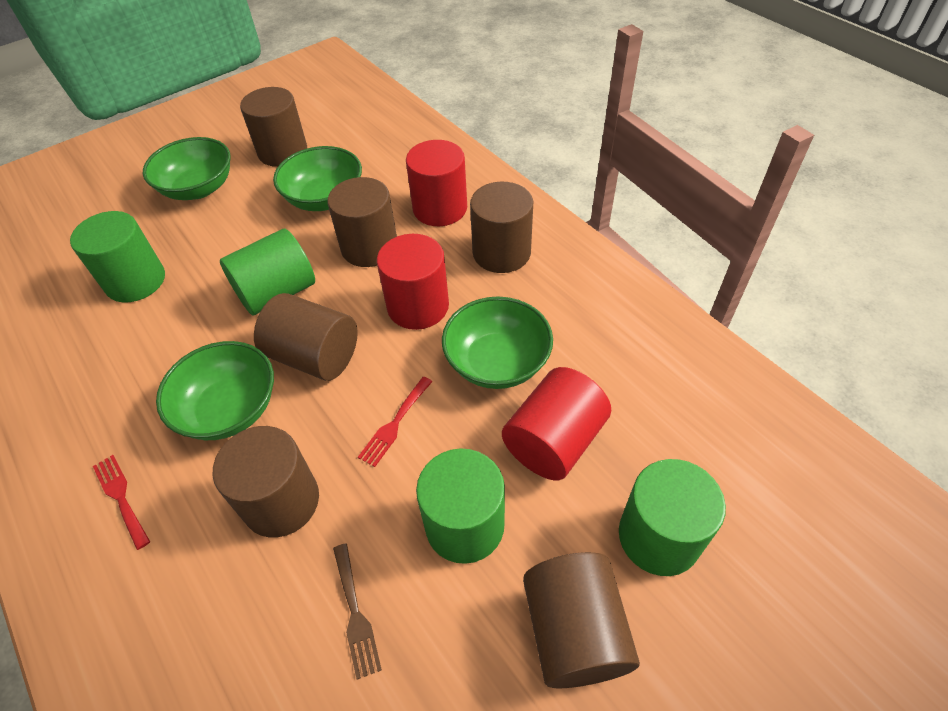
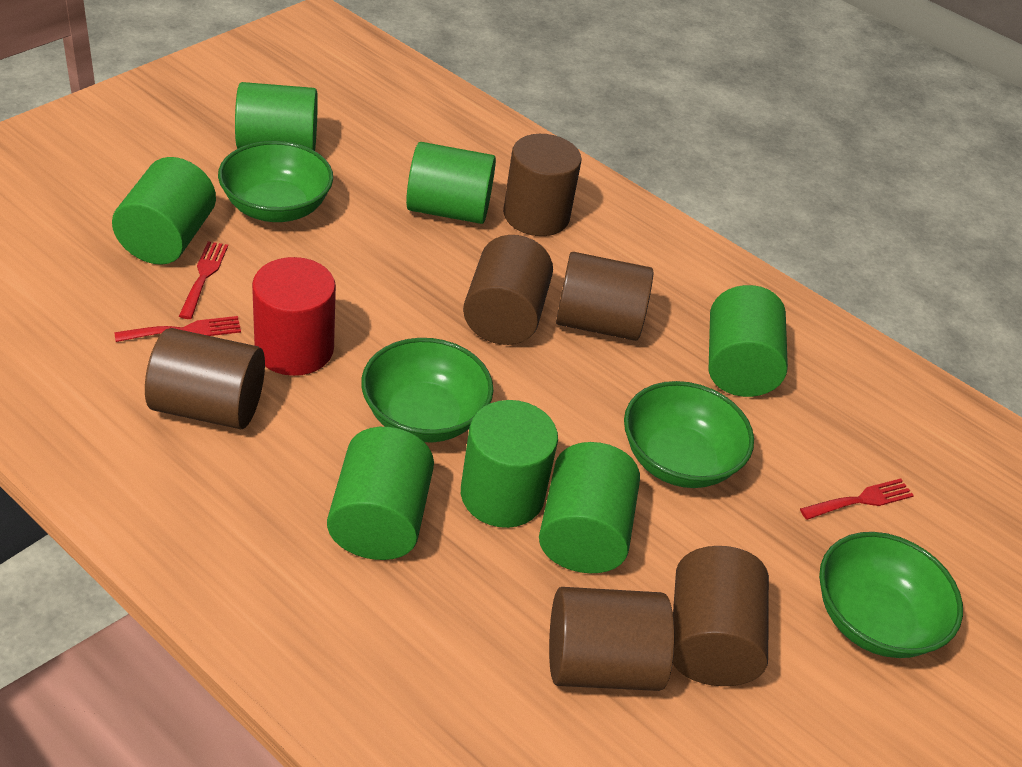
brown fork: 1 -> 0
green cylinder: 4 -> 7
red cylinder: 3 -> 1
red fork: 2 -> 3

